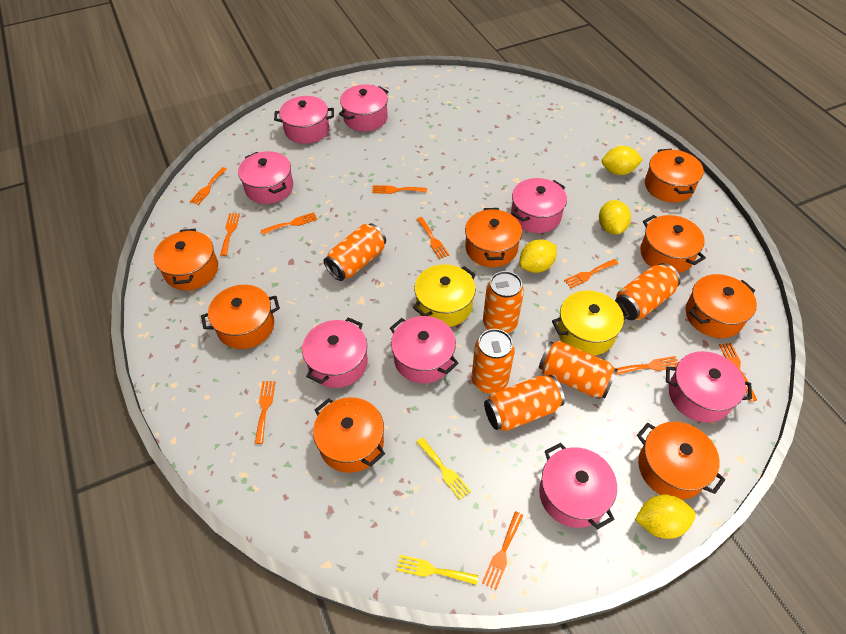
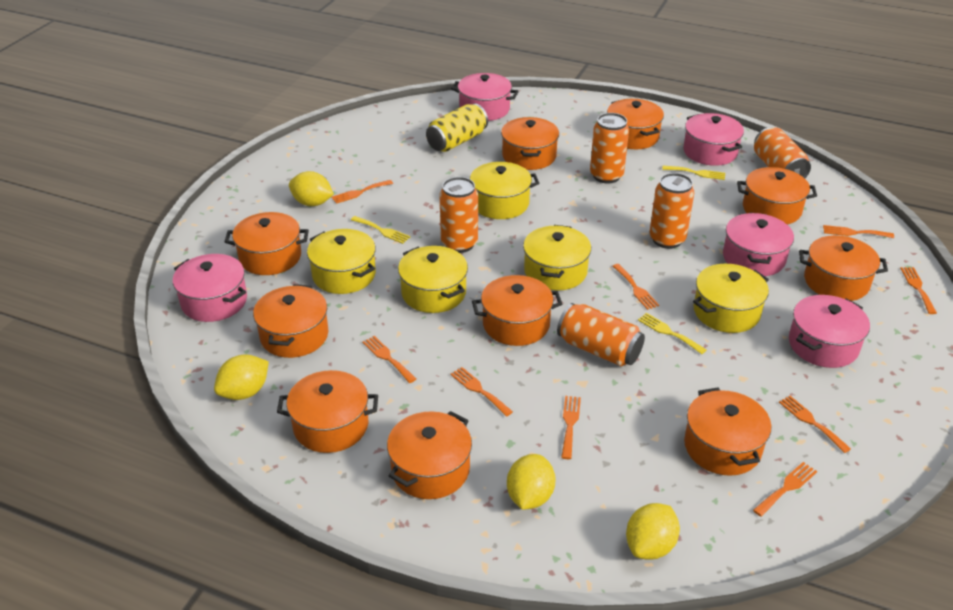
orange can: 6 -> 5
orange fork: 10 -> 9
orange pot: 8 -> 10
pink pot: 8 -> 5
yellow can: 0 -> 1
yellow fork: 2 -> 3
yellow pot: 2 -> 5

